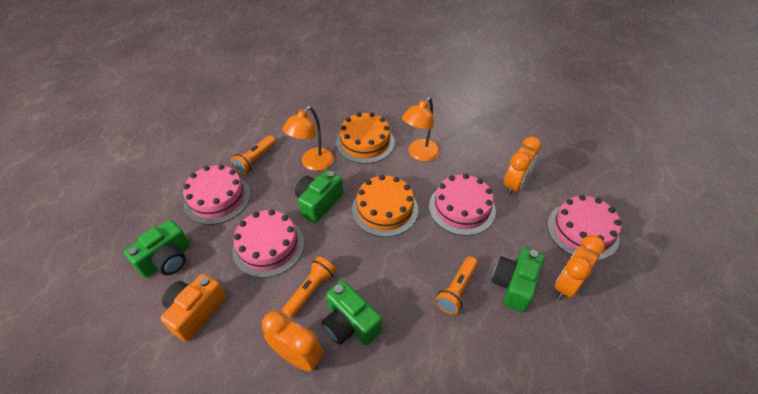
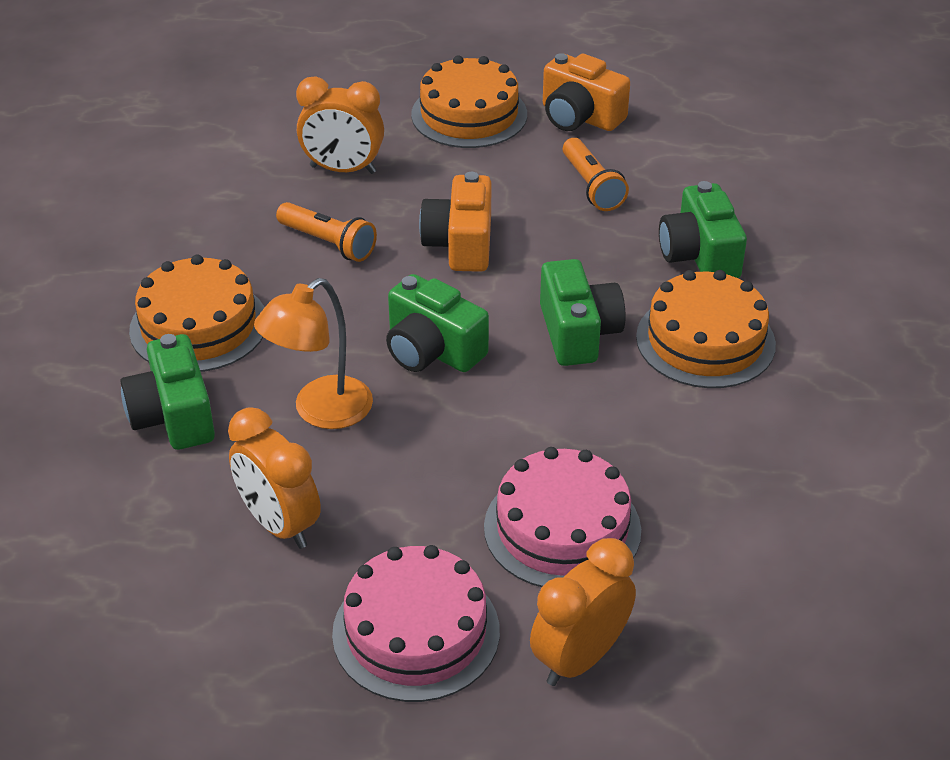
orange cake: 2 -> 3
orange camera: 1 -> 2
orange flashlight: 3 -> 2
orange lamp: 2 -> 1
pink cake: 4 -> 2

